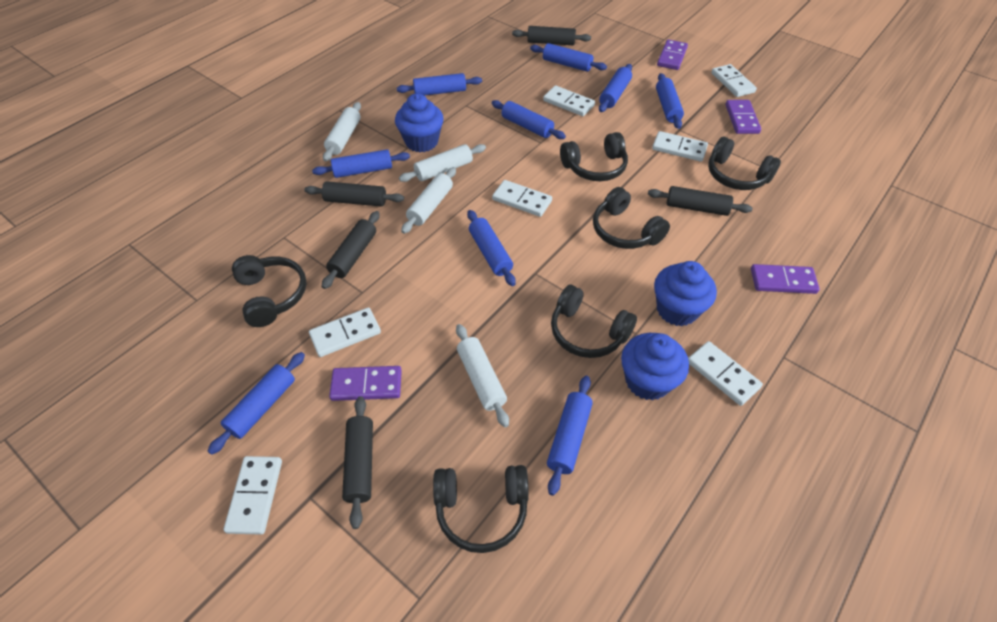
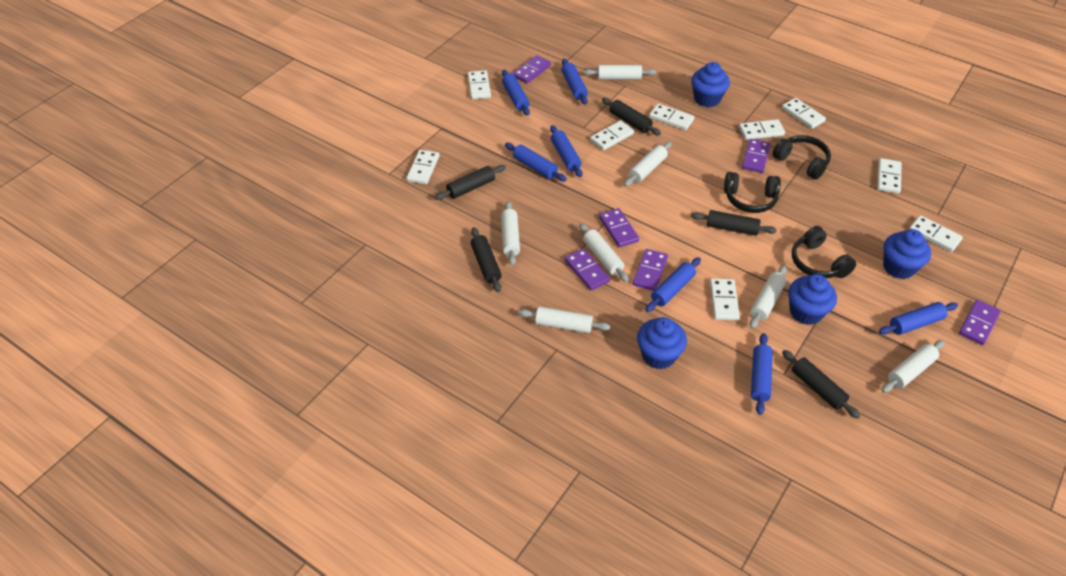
black headphones: 6 -> 3
blue cupcake: 3 -> 4
blue rolling pin: 9 -> 7
purple domino: 4 -> 6
white domino: 7 -> 9
white rolling pin: 4 -> 7

